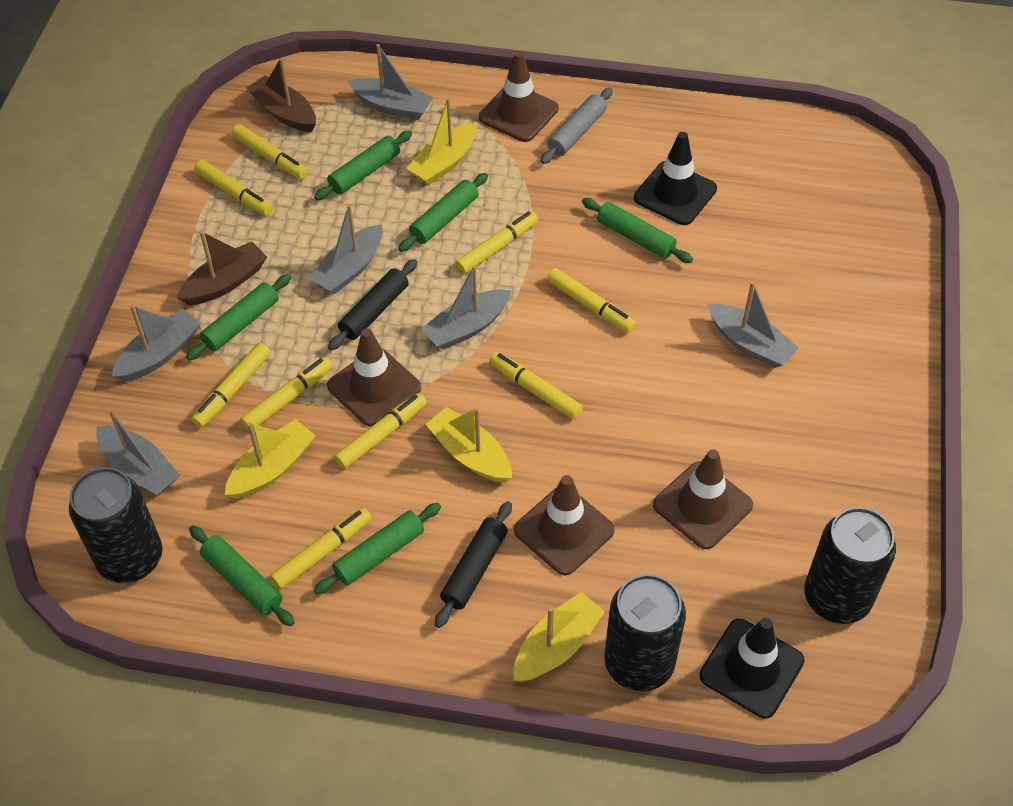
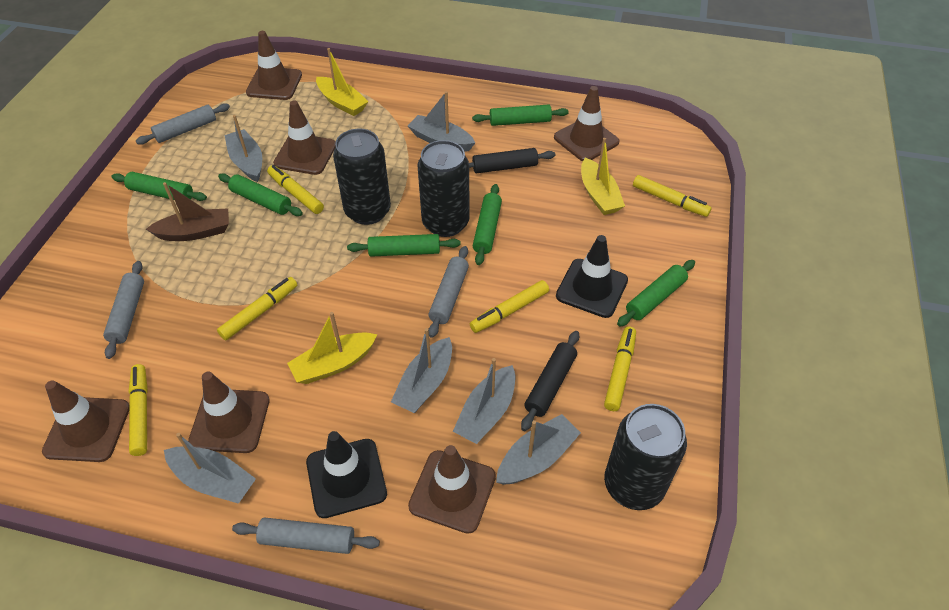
brown boat: 2 -> 1
brown traffic cone: 4 -> 6
grey rolling pin: 1 -> 4
yellow boat: 4 -> 3
yellow marker: 9 -> 6

